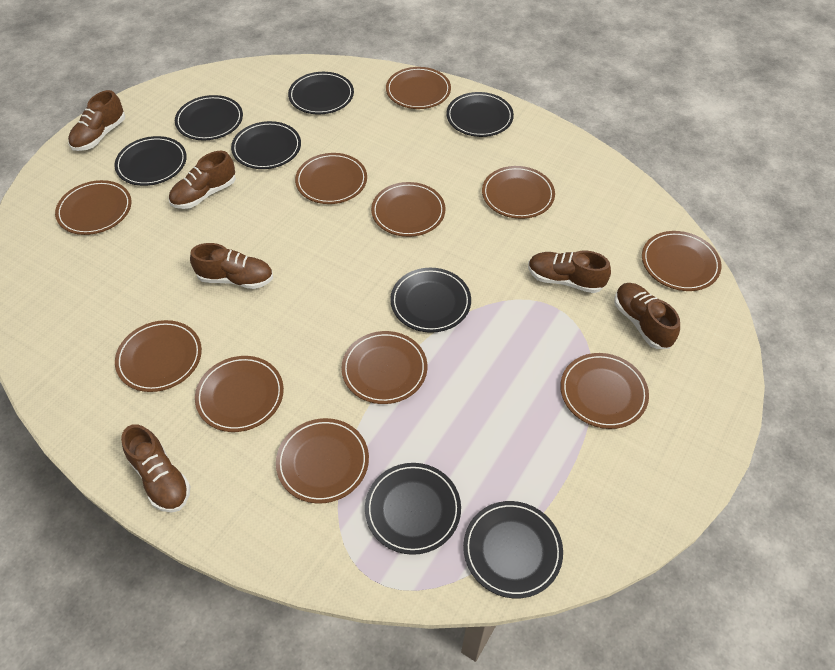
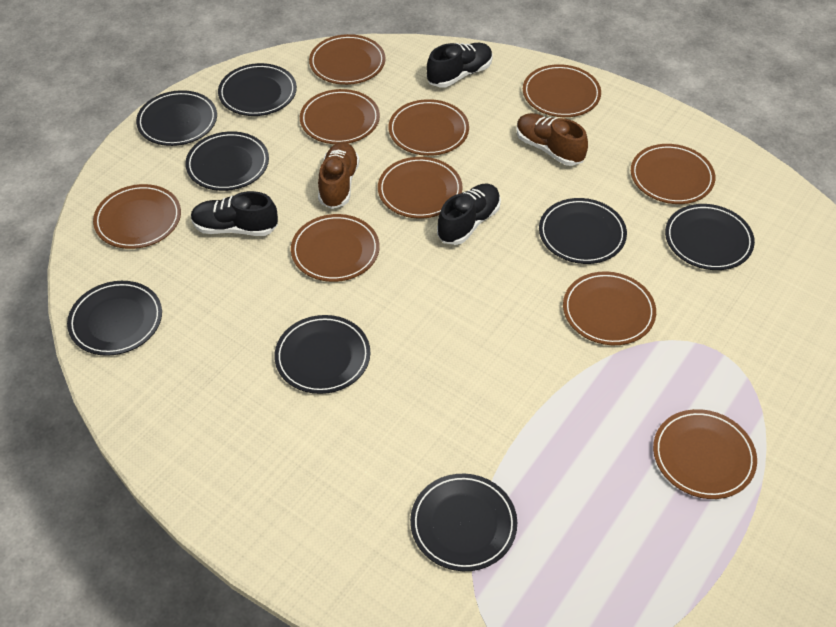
black shoe: 0 -> 3
brown plate: 11 -> 10
brown shoe: 6 -> 2

